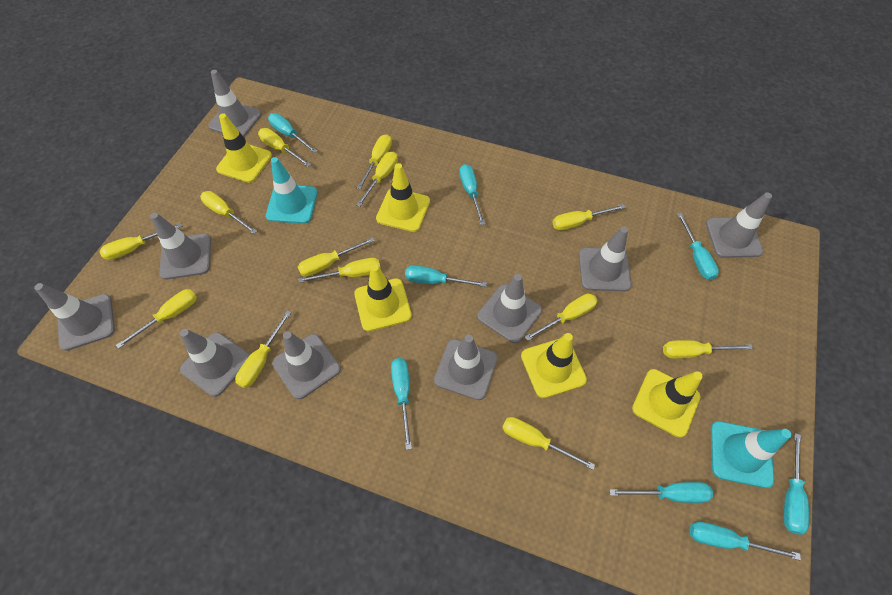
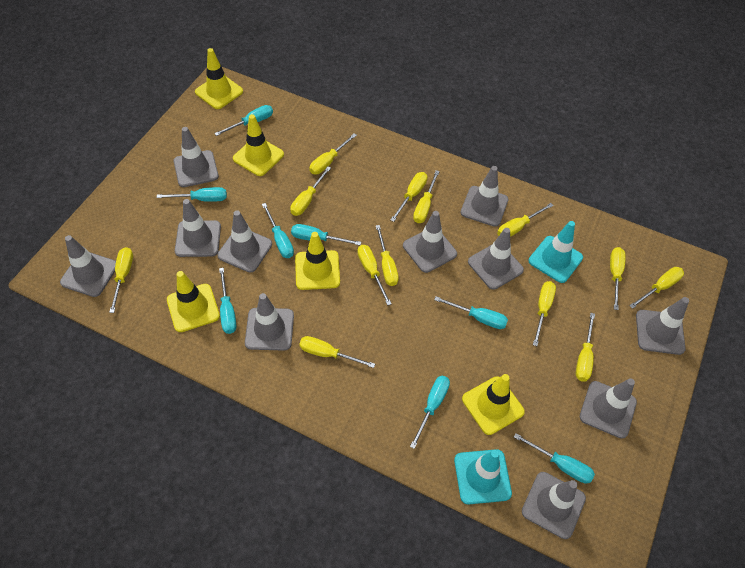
grey traffic cone: 9 -> 11

